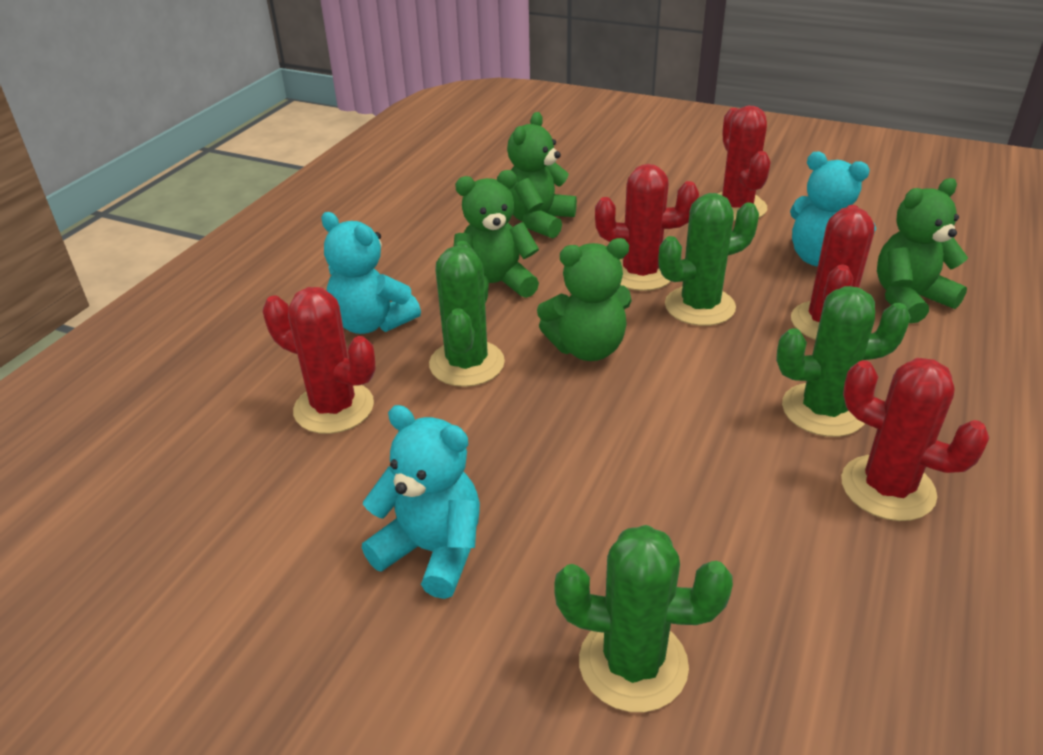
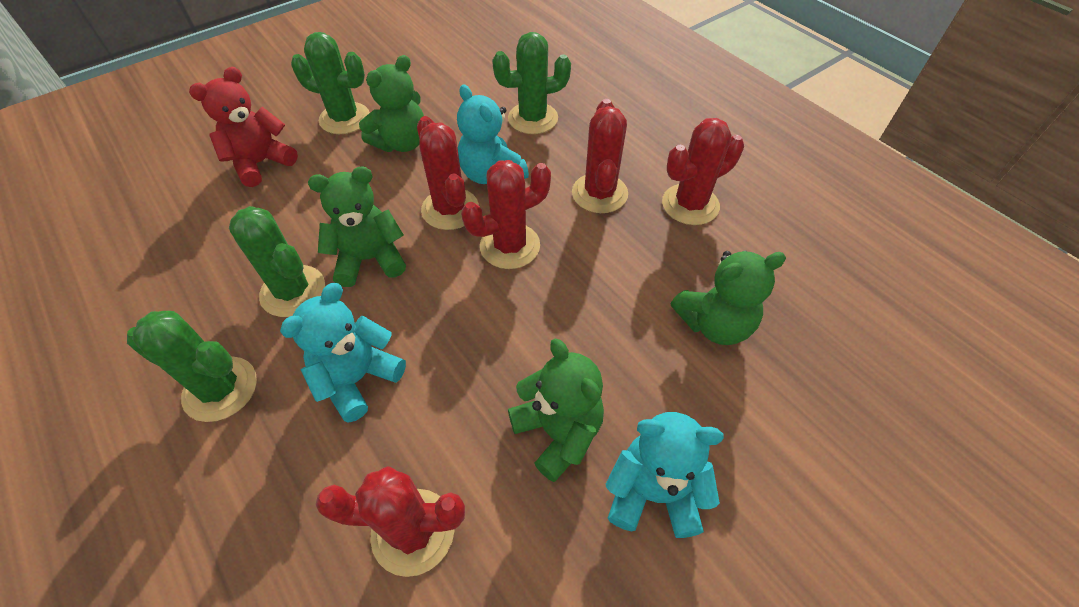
red teddy bear: 0 -> 1

